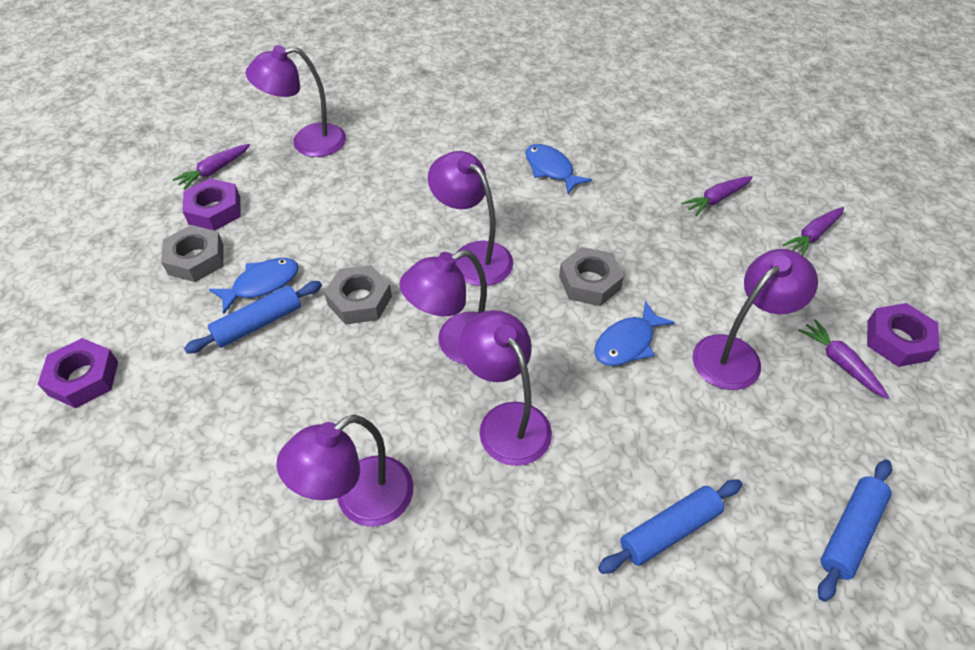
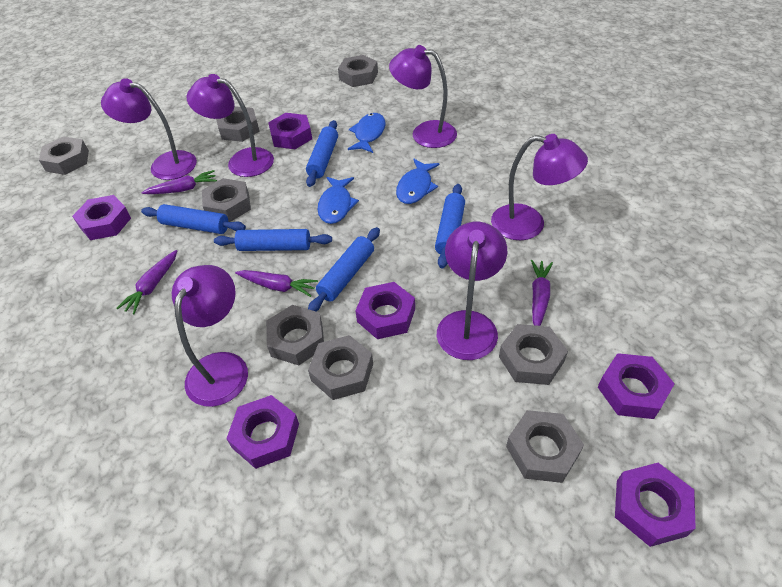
blue rolling pin: 3 -> 5
grey nut: 3 -> 8
purple nut: 3 -> 6

